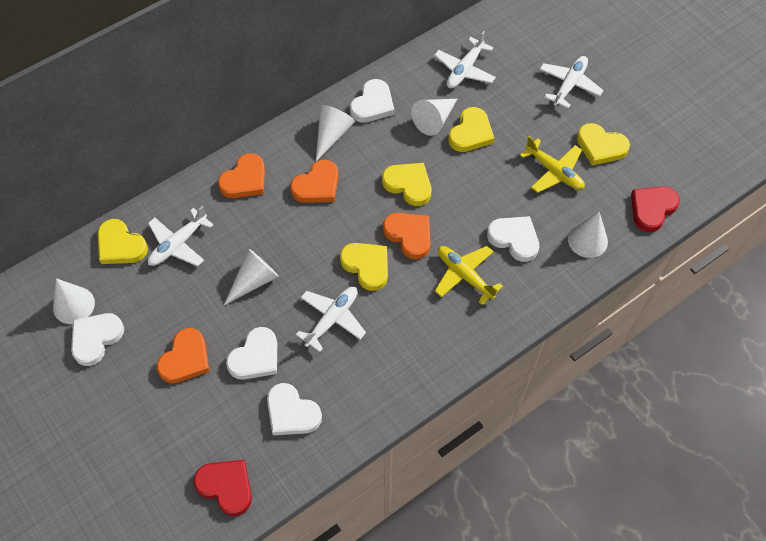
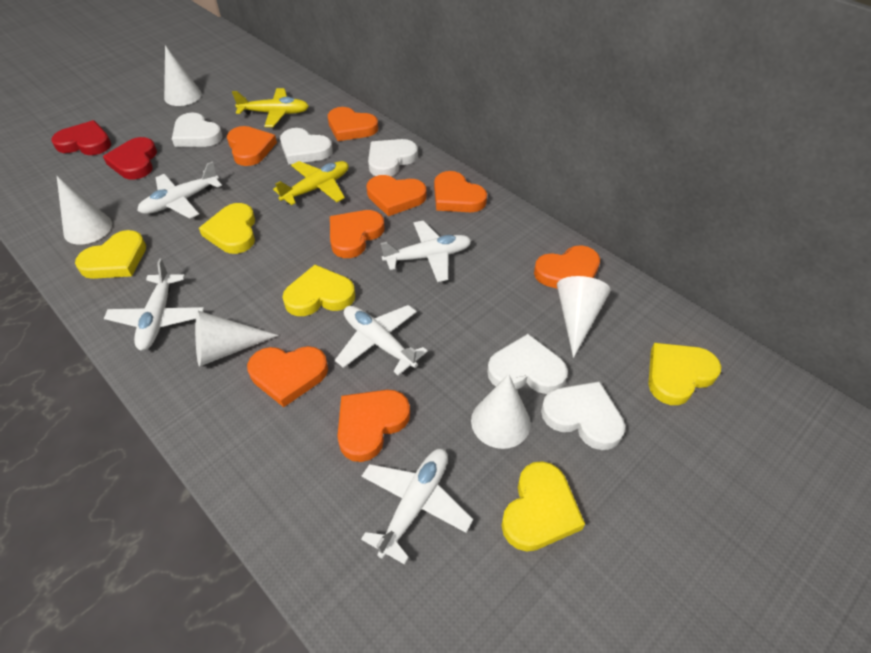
orange heart: 4 -> 8
white plane: 4 -> 5

